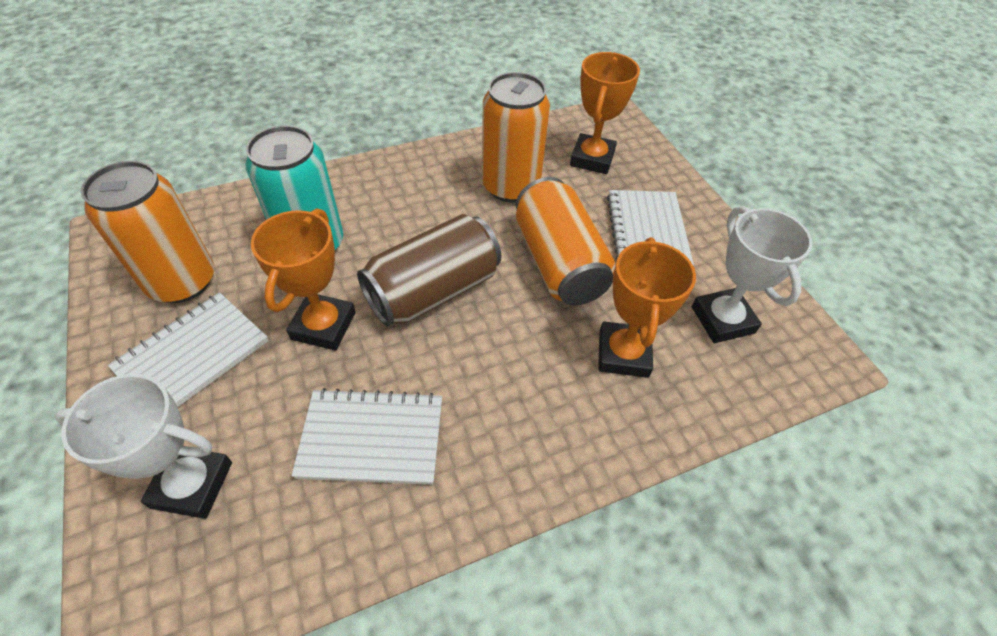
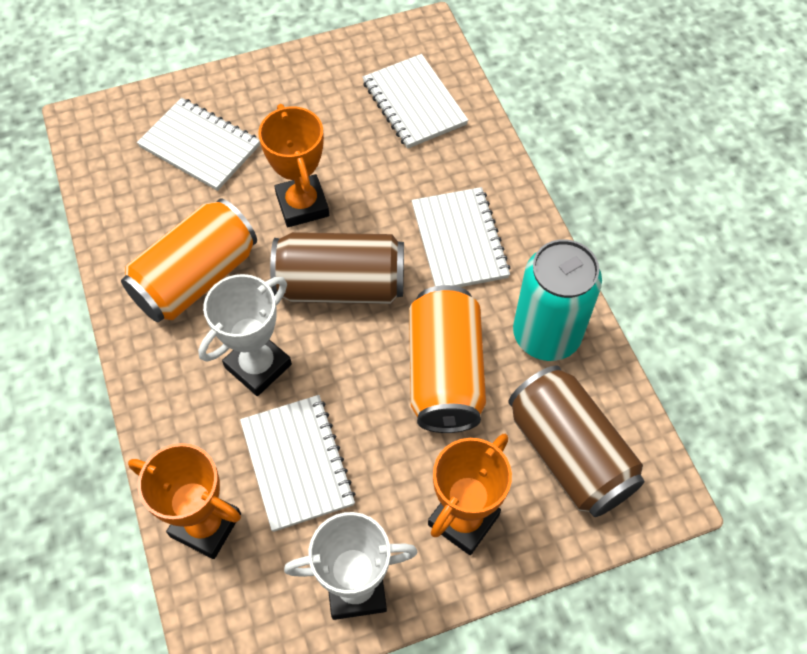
brown can: 1 -> 2
orange can: 3 -> 2
white notebook: 3 -> 4

